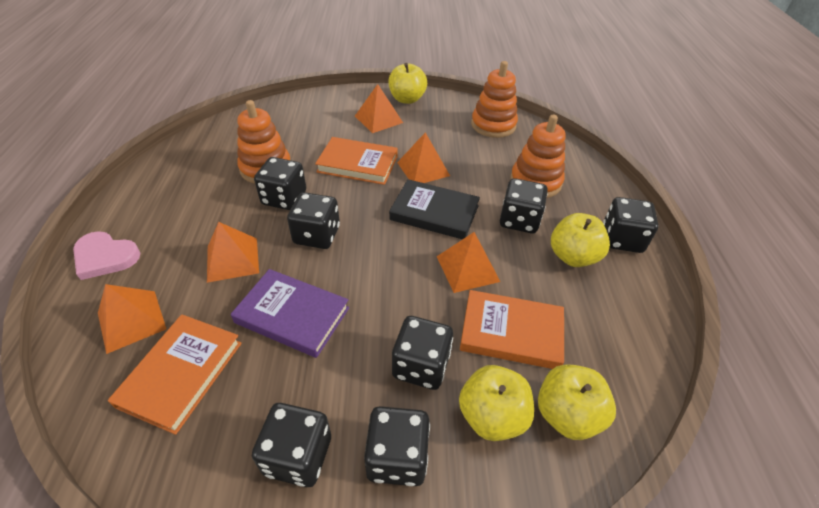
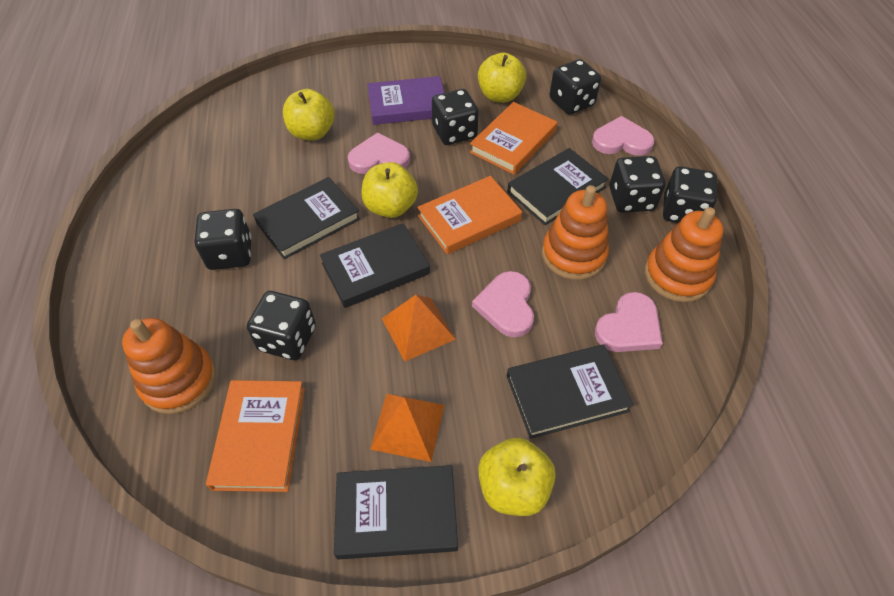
black book: 1 -> 5
black dice: 7 -> 6
orange pyramid: 5 -> 2
pink heart: 1 -> 4

